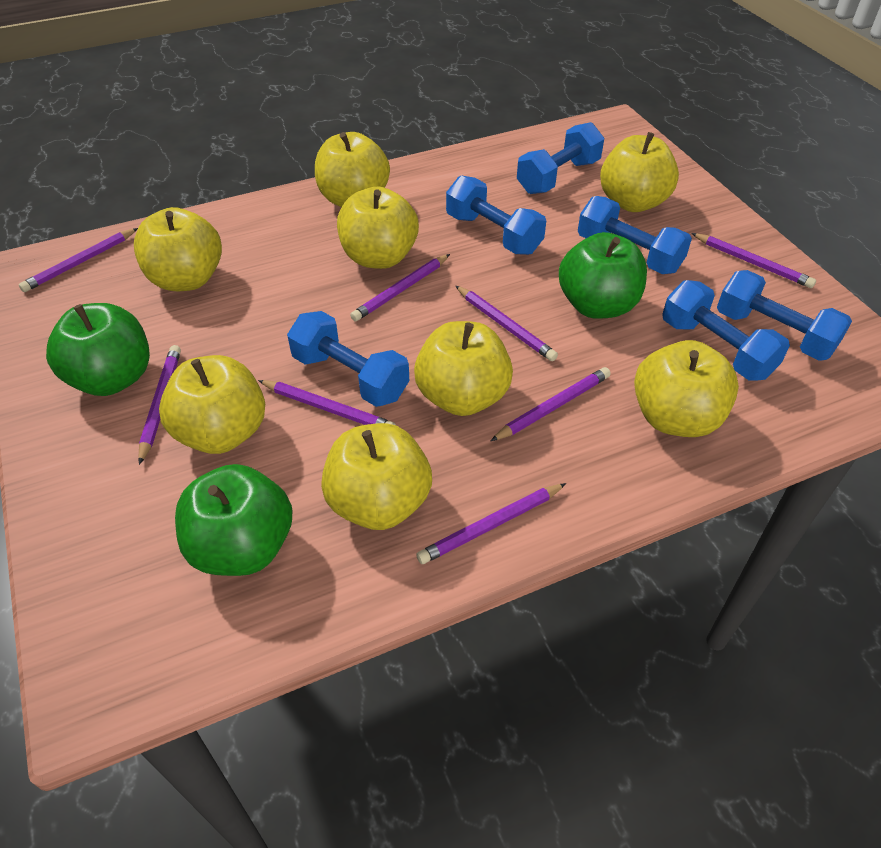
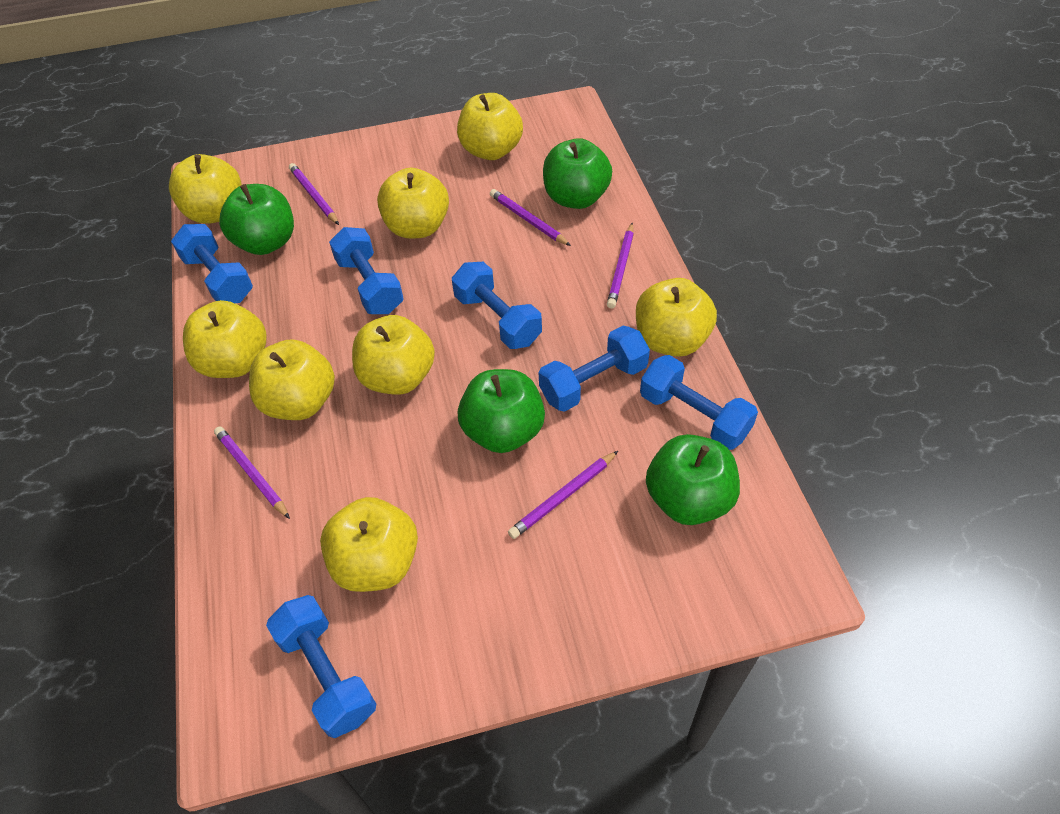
green apple: 3 -> 4
purple pencil: 8 -> 5

